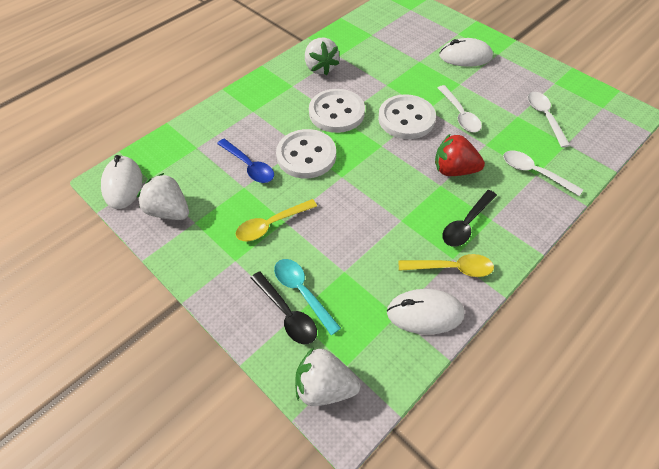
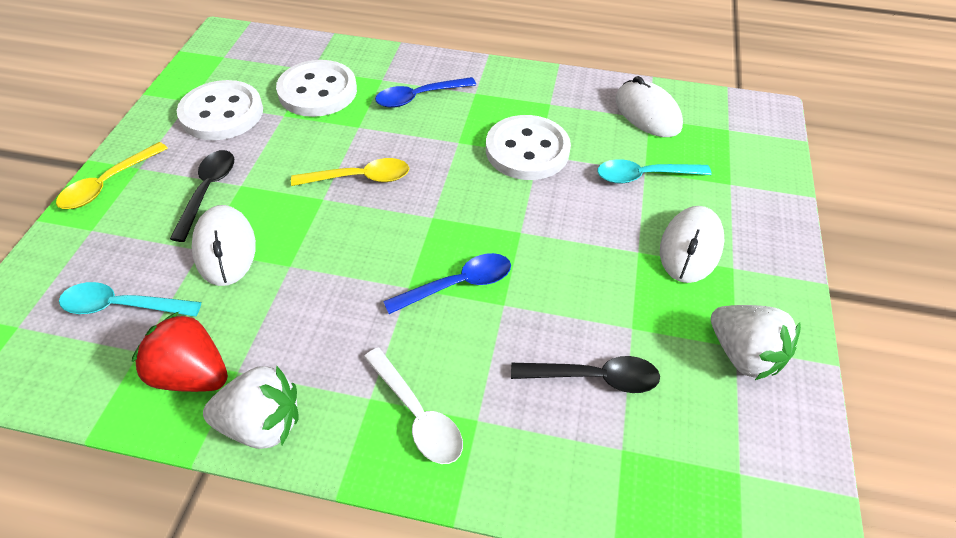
blue spoon: 1 -> 2
turquoise spoon: 1 -> 2
white spoon: 3 -> 1
white strawberry: 3 -> 2

